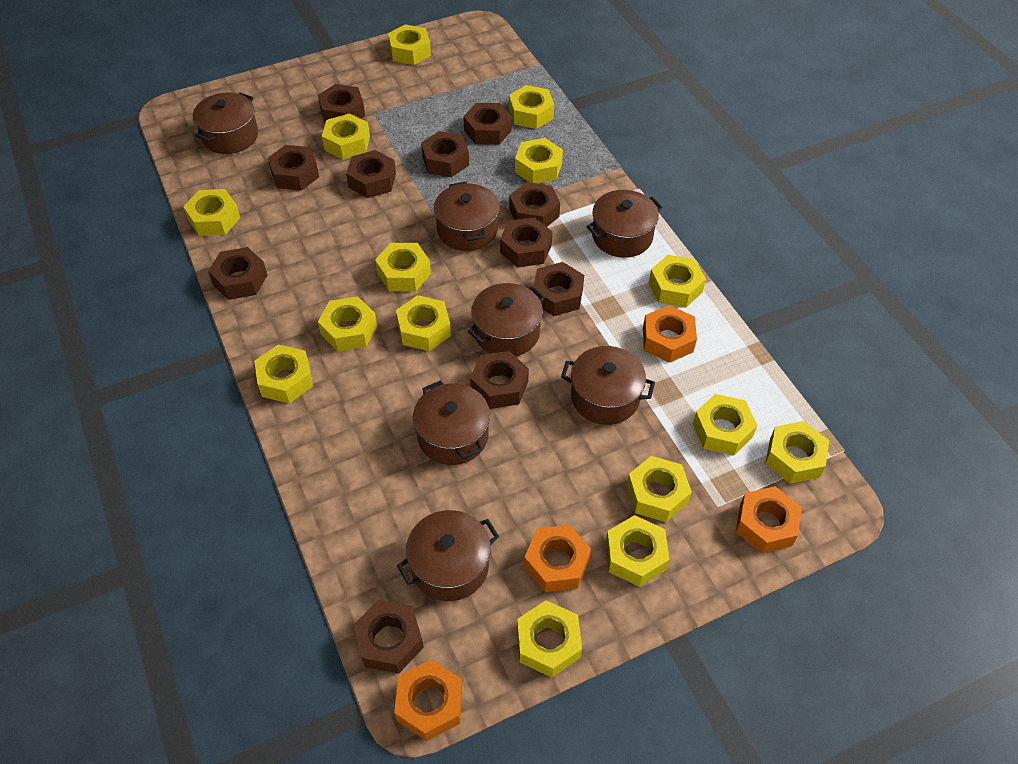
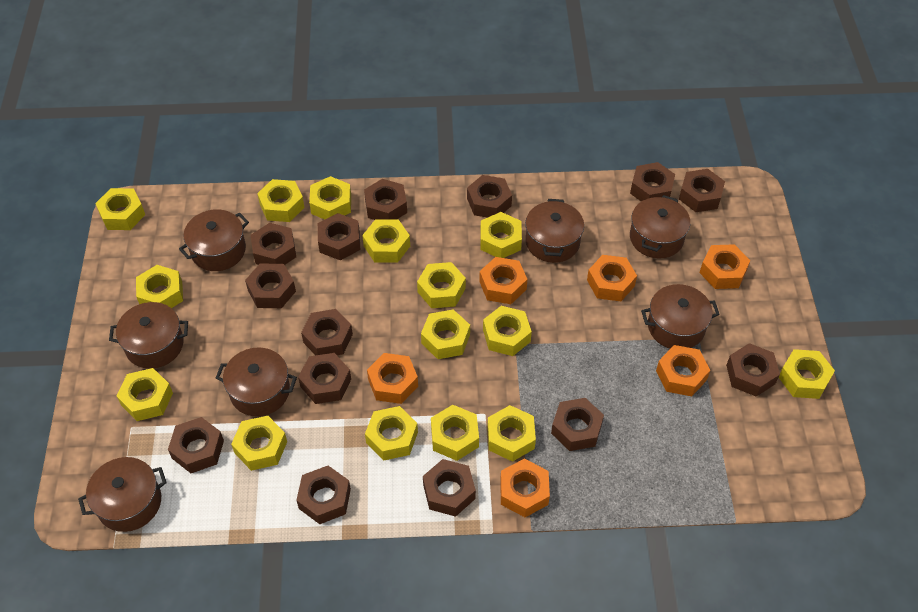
brown nut: 11 -> 14
orange nut: 4 -> 6

